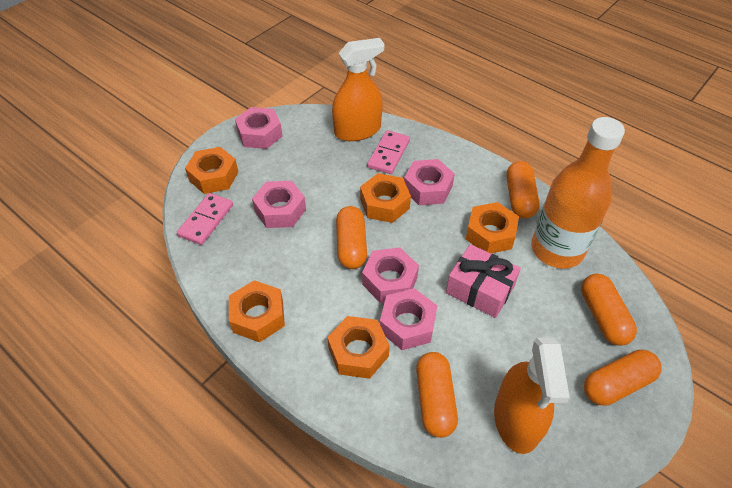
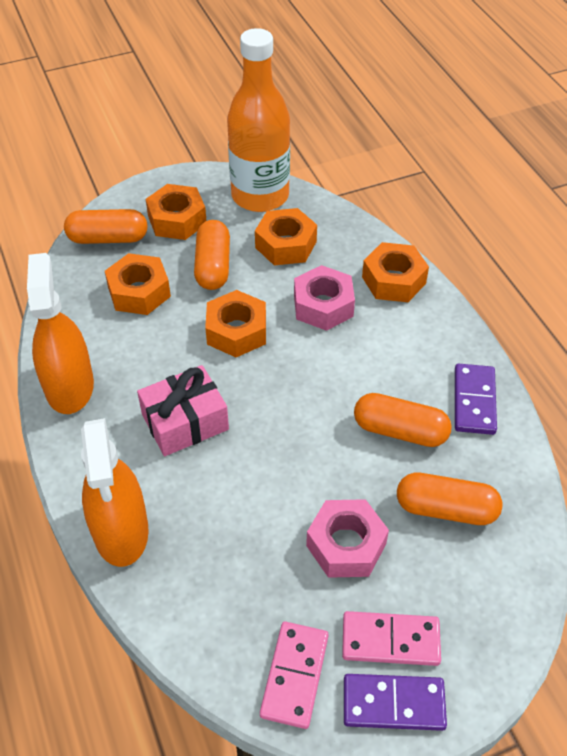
orange capsule: 5 -> 4
pink nut: 5 -> 2
purple domino: 0 -> 2

